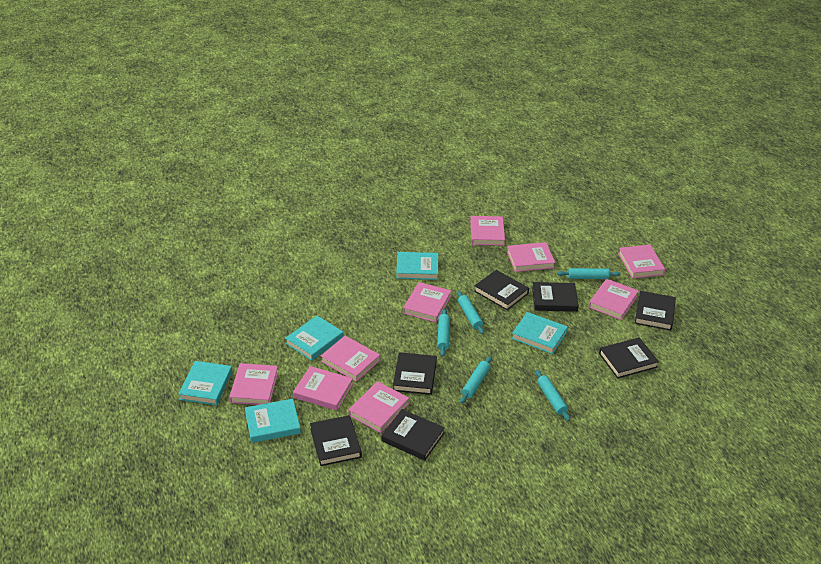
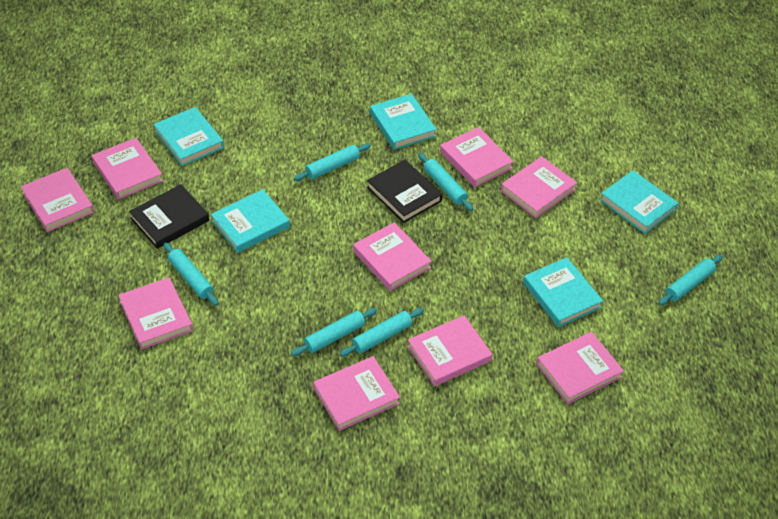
black book: 7 -> 2
turquoise rolling pin: 5 -> 6

